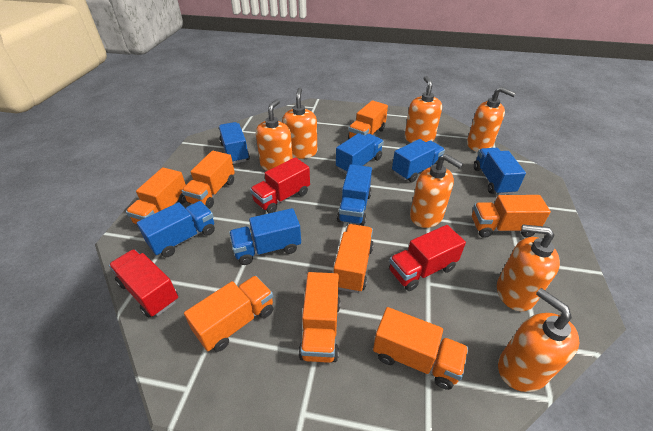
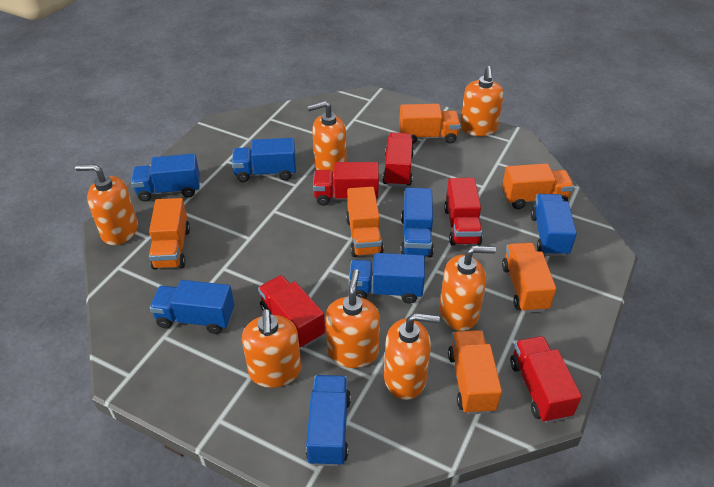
orange truck: 8 -> 6
red truck: 3 -> 5

